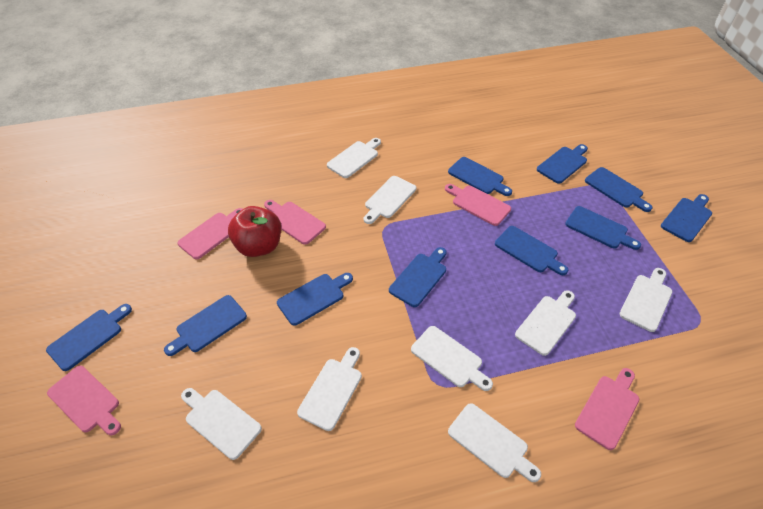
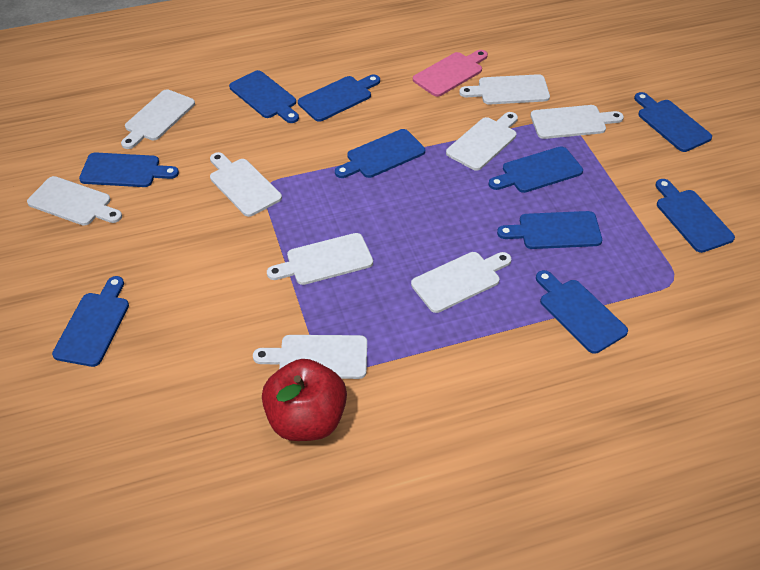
pink cutting board: 5 -> 1
white cutting board: 8 -> 9

